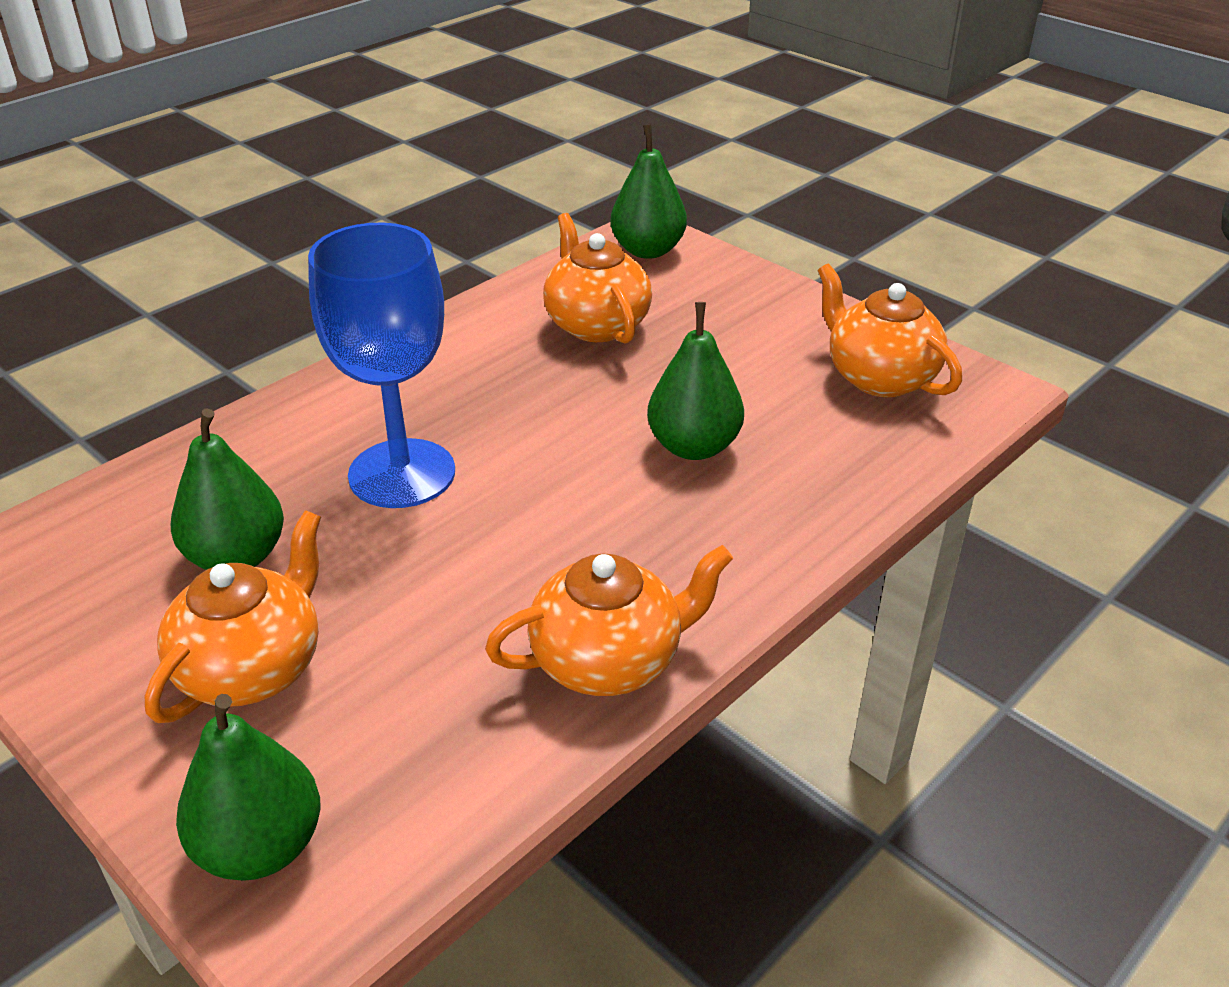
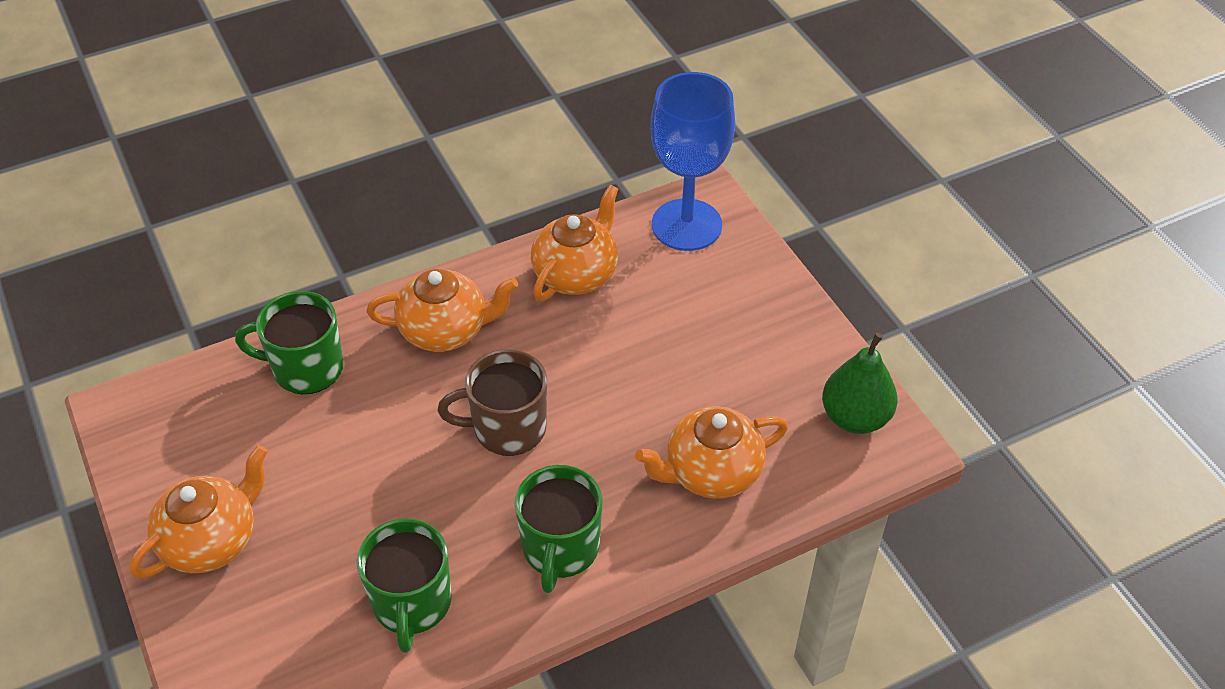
brown mug: 0 -> 1
green mug: 0 -> 3
green pear: 4 -> 1

